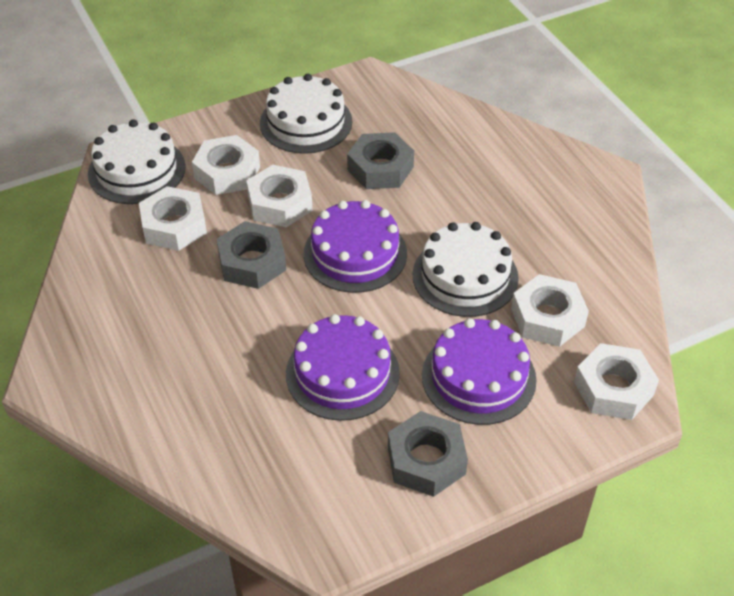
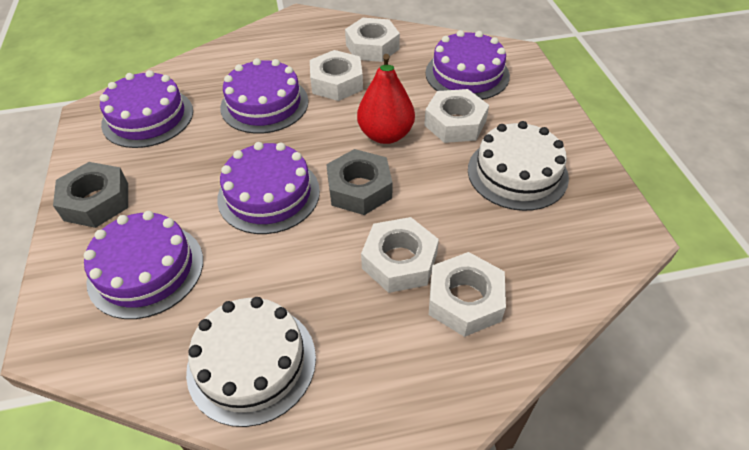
grey nut: 3 -> 2
purple cake: 3 -> 5
red pear: 0 -> 1
white cake: 3 -> 2

